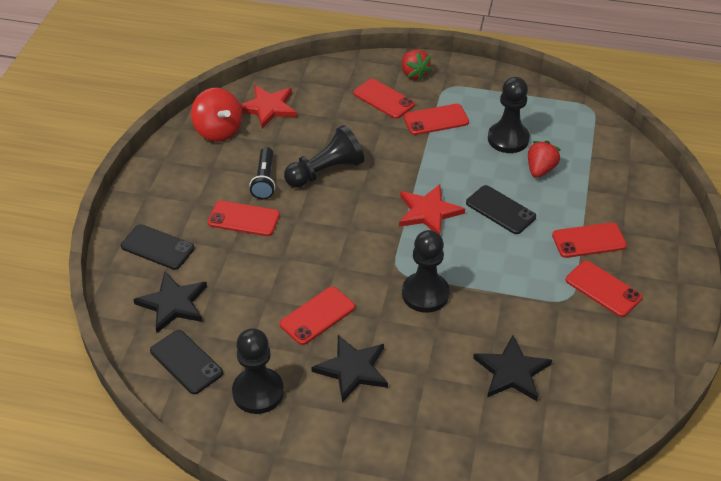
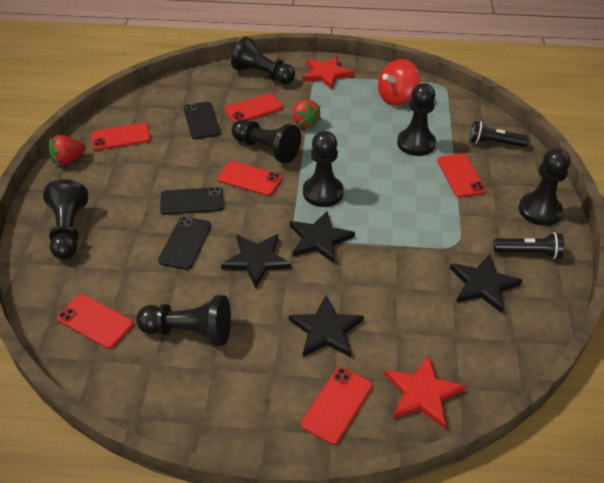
black flashlight: 1 -> 2
black pawn: 4 -> 7
black star: 3 -> 4

